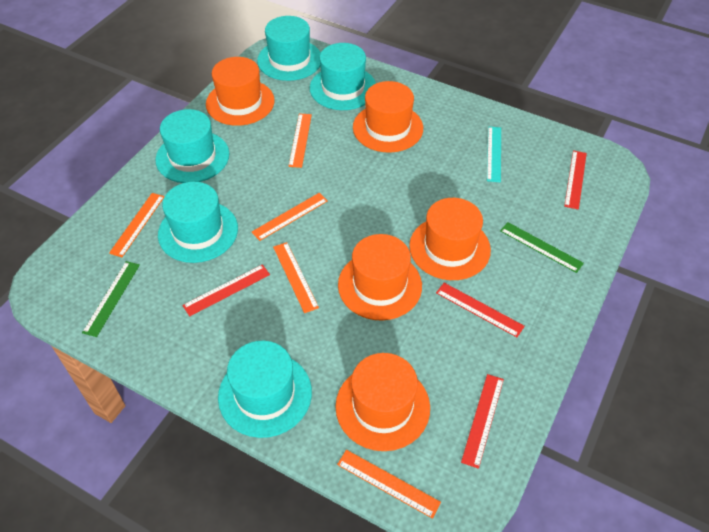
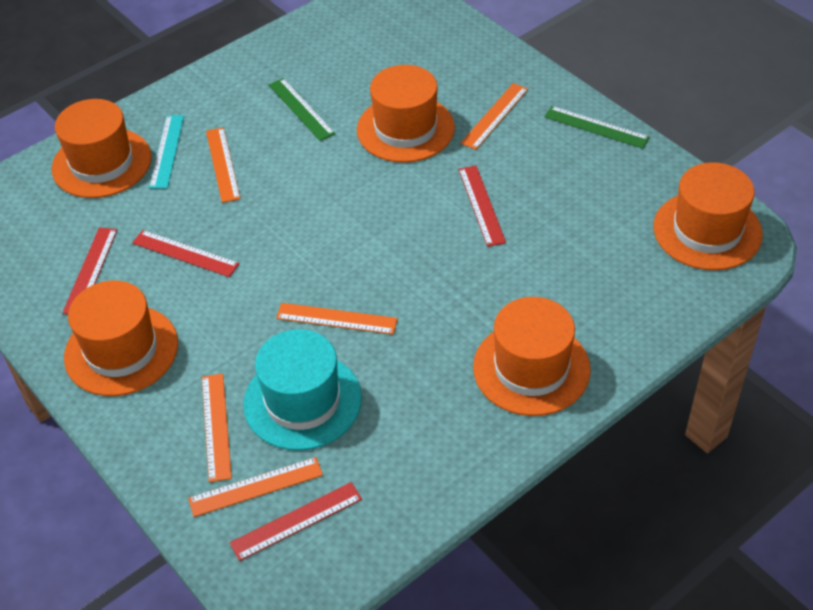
turquoise hat: 5 -> 1

